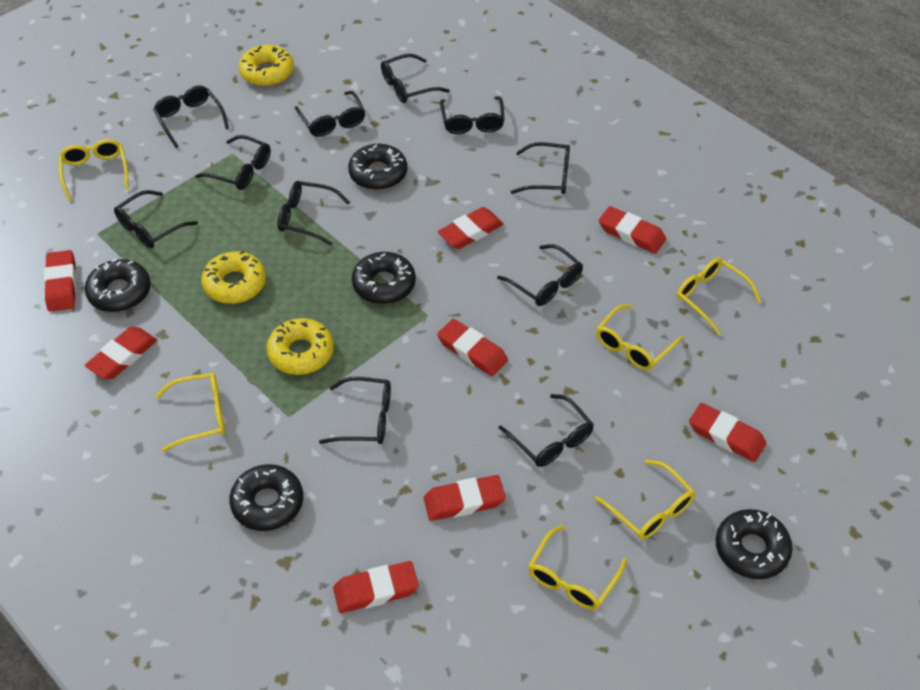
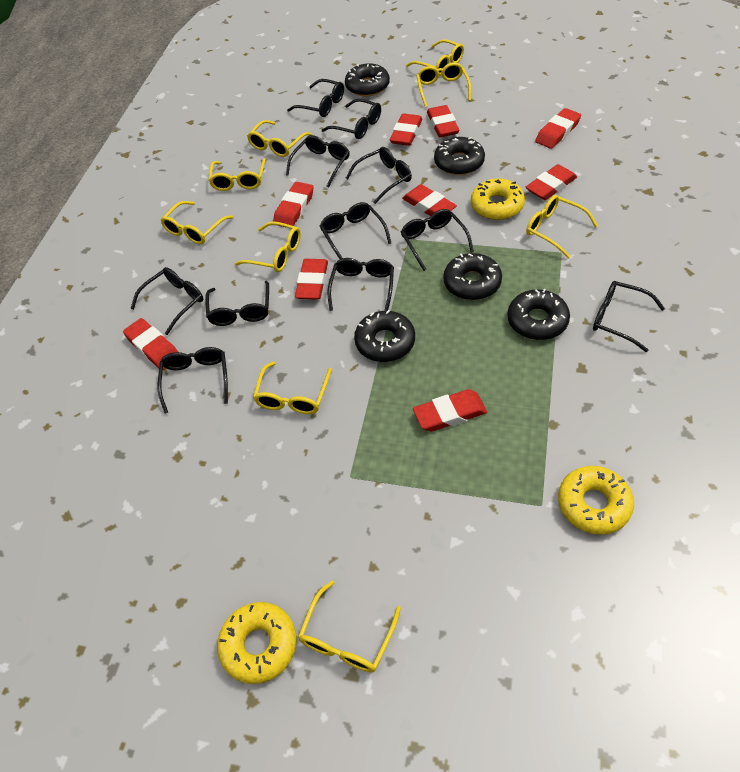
red eraser: 8 -> 9
yellow glasses: 6 -> 9

